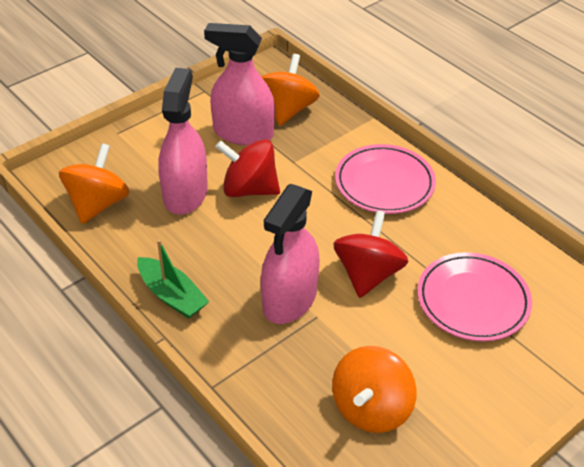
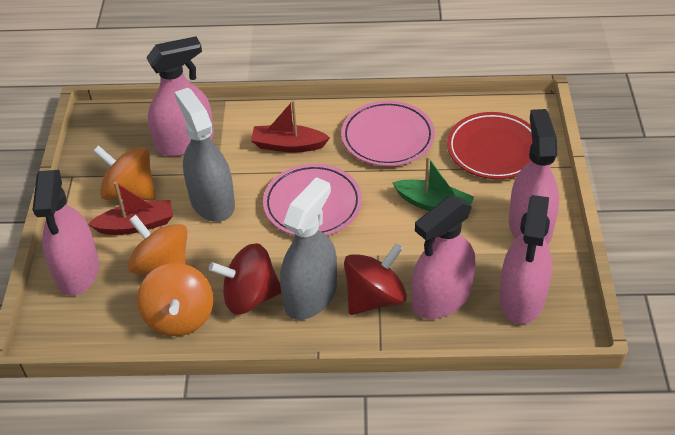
grey spray bottle: 0 -> 2
pink spray bottle: 3 -> 5
red boat: 0 -> 2
red plate: 0 -> 1

